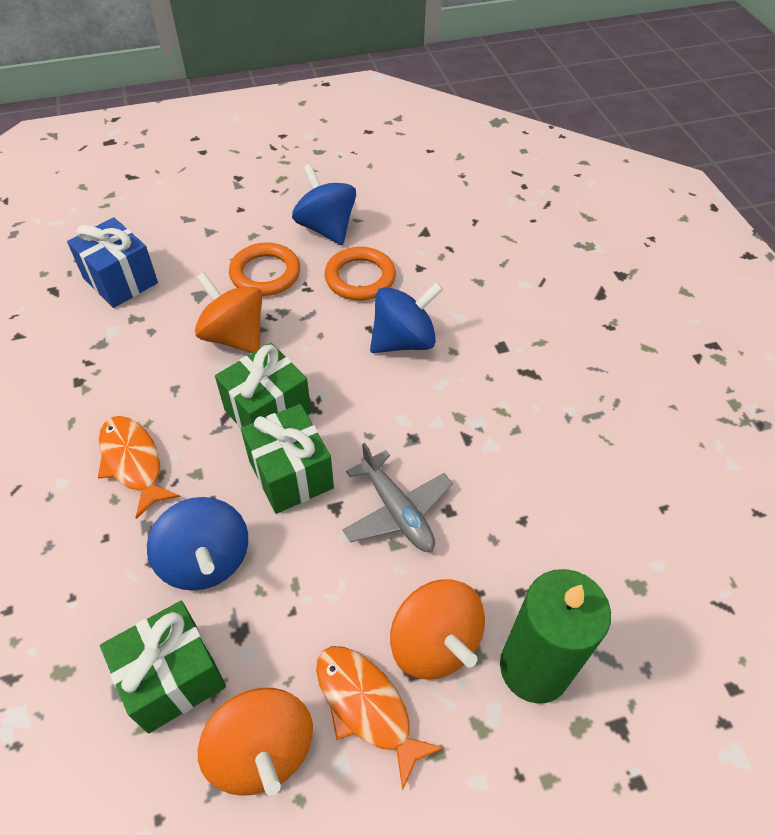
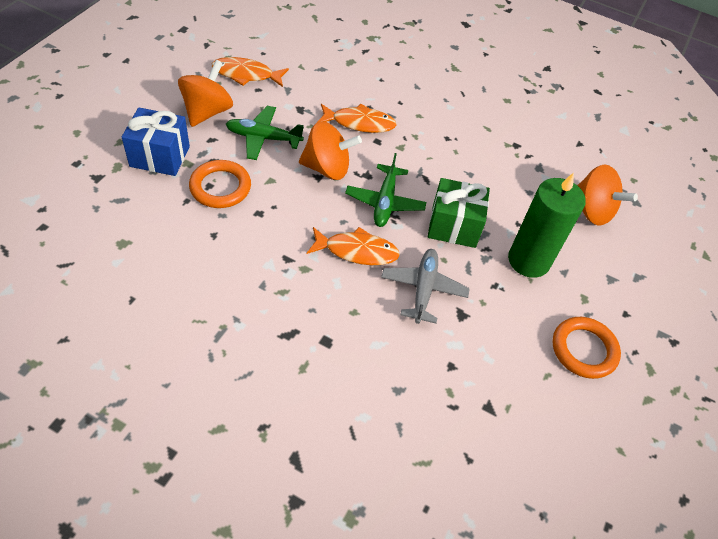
blue spinning top: 3 -> 0
green gift: 3 -> 1
green plane: 0 -> 2
orange fish: 2 -> 3

